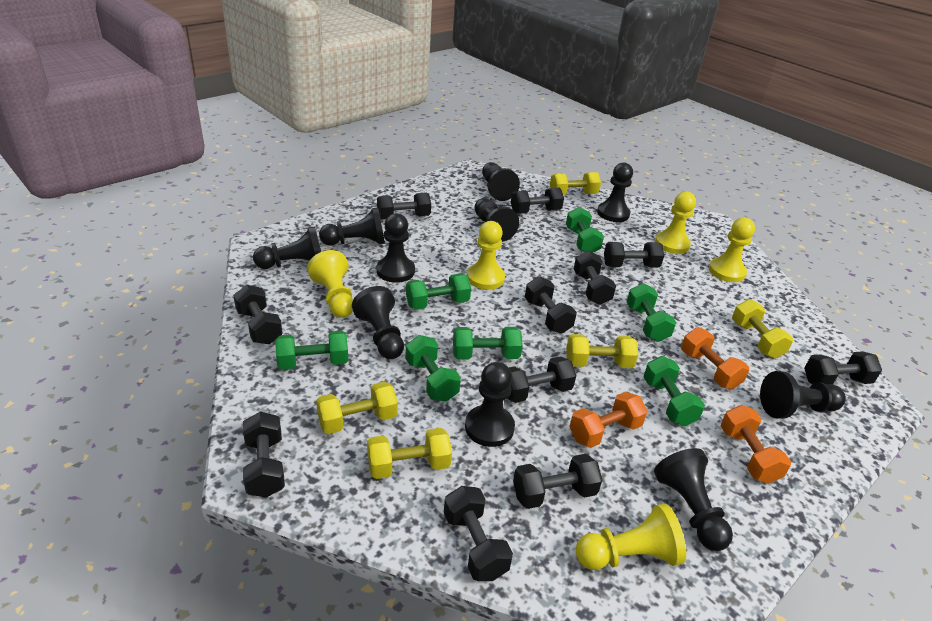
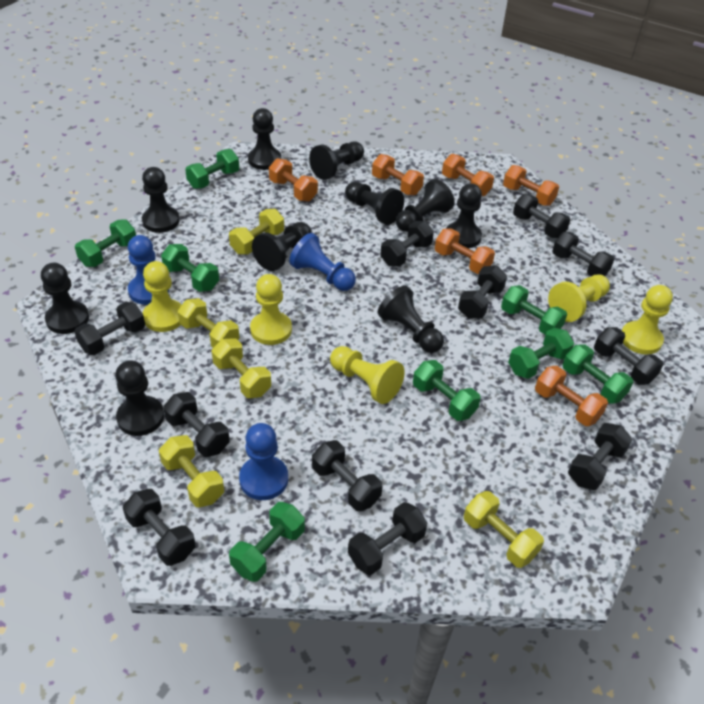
blue pawn: 0 -> 3
green dumbbell: 7 -> 8
orange dumbbell: 3 -> 6

